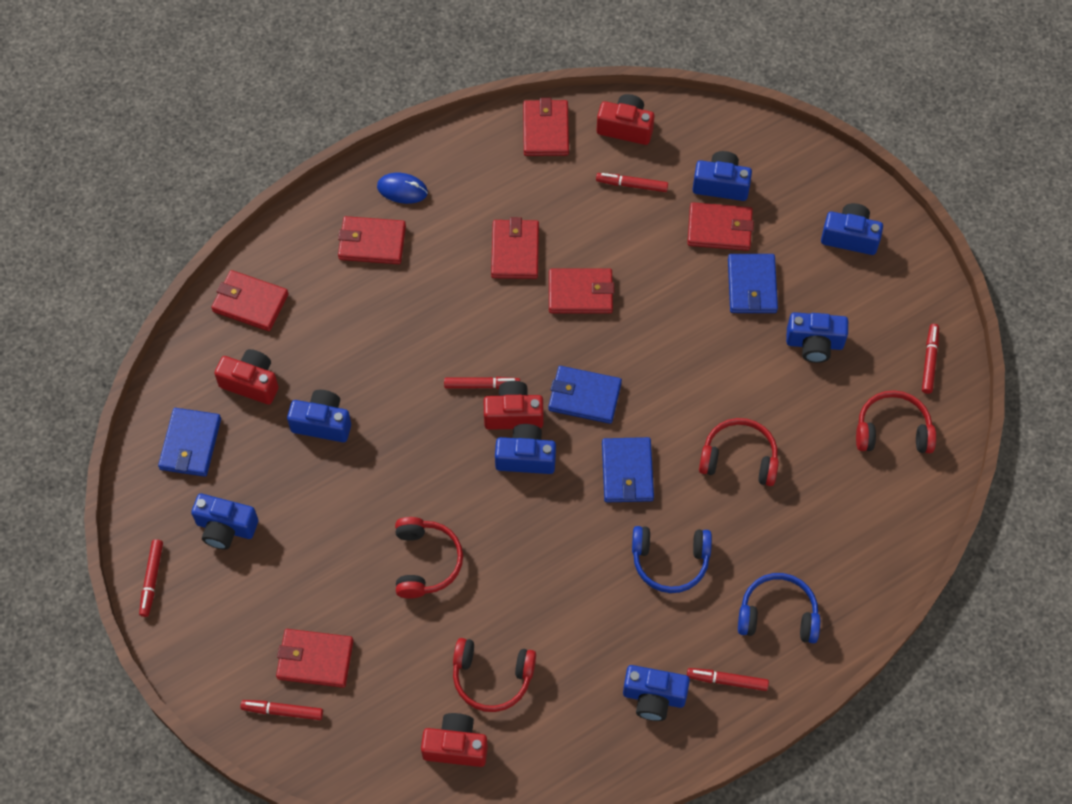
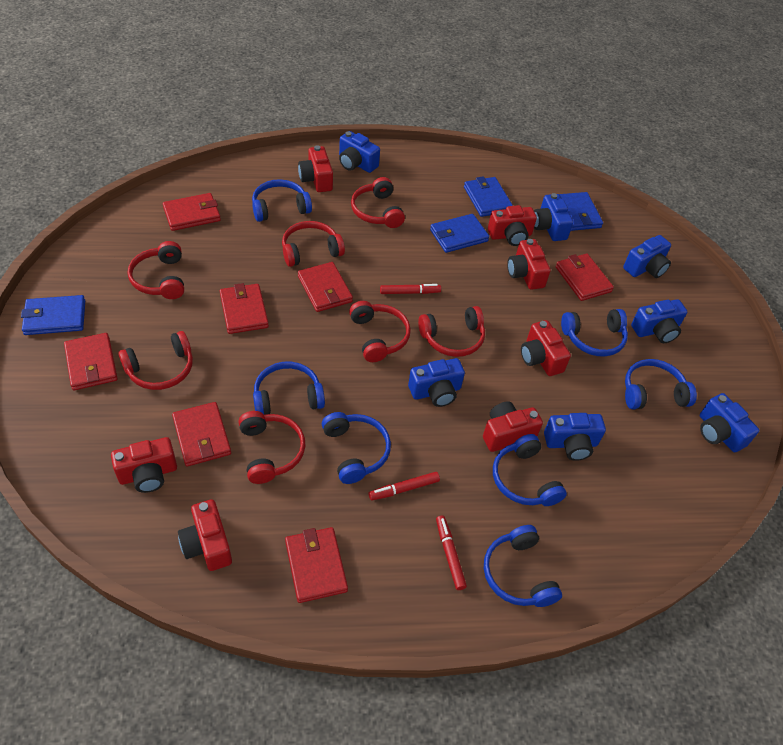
blue headphones: 2 -> 7
blue mouse: 1 -> 0
red camera: 4 -> 7
red headphones: 4 -> 7
red marker: 6 -> 3

